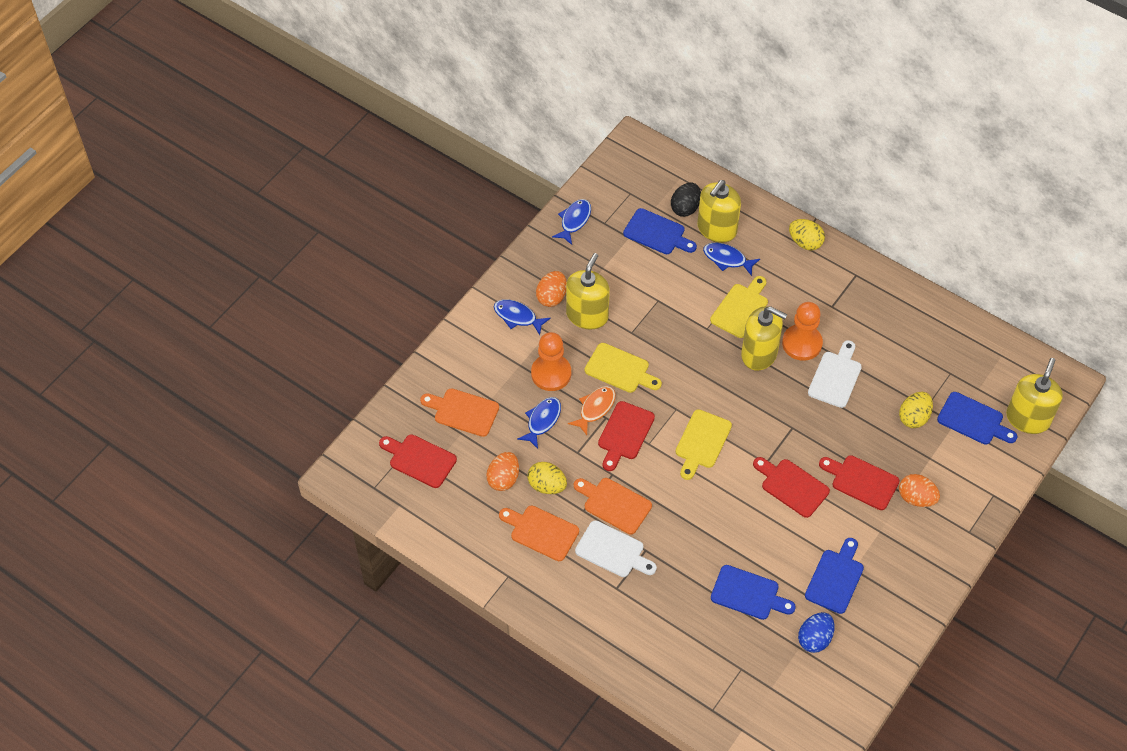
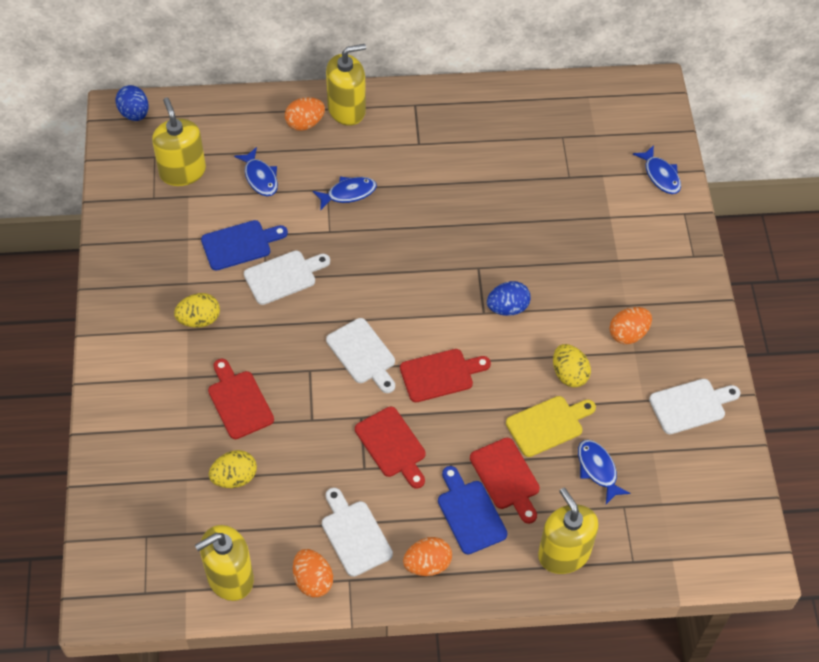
black egg: 1 -> 0
blue cutting board: 4 -> 2
blue egg: 1 -> 2
orange cutting board: 3 -> 0
orange egg: 3 -> 4
orange fish: 1 -> 0
orange pawn: 2 -> 0
white cutting board: 2 -> 4
yellow cutting board: 3 -> 1

